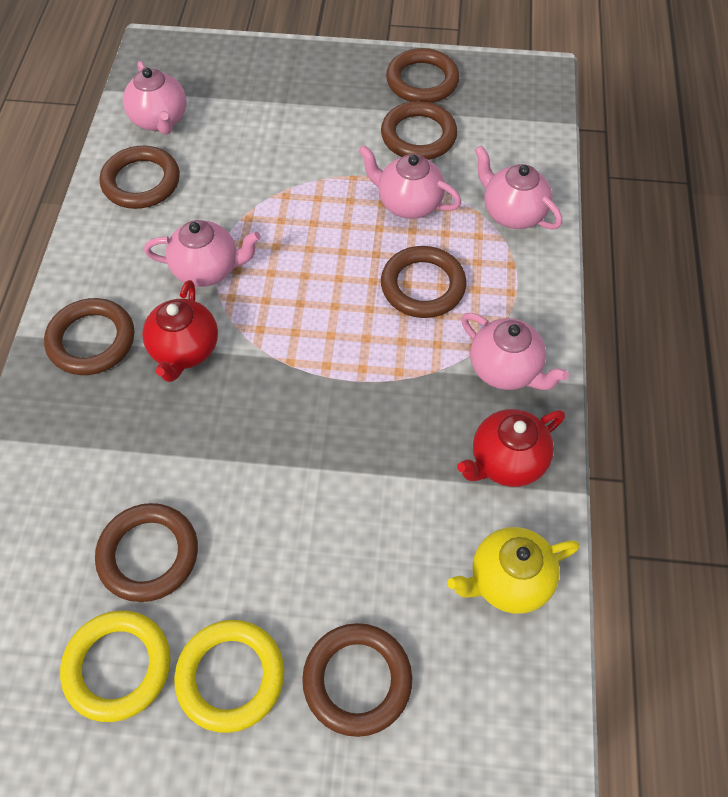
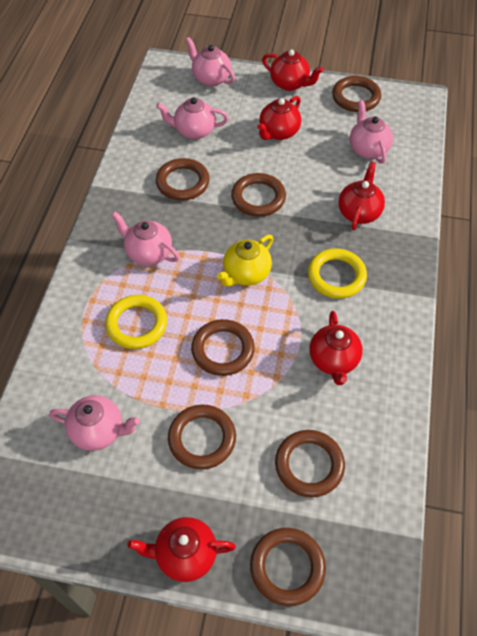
red teapot: 2 -> 5

